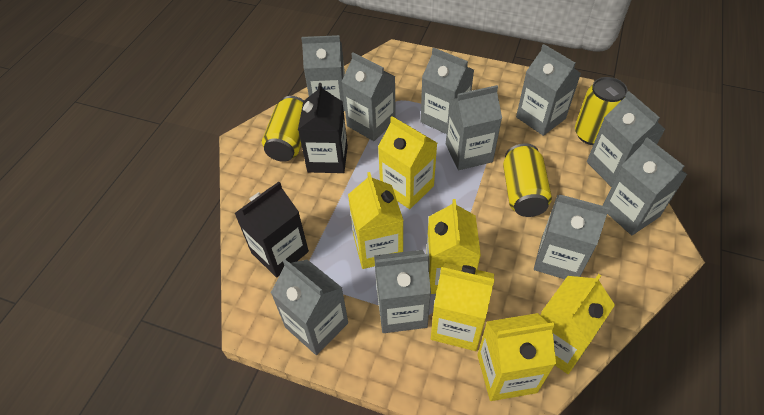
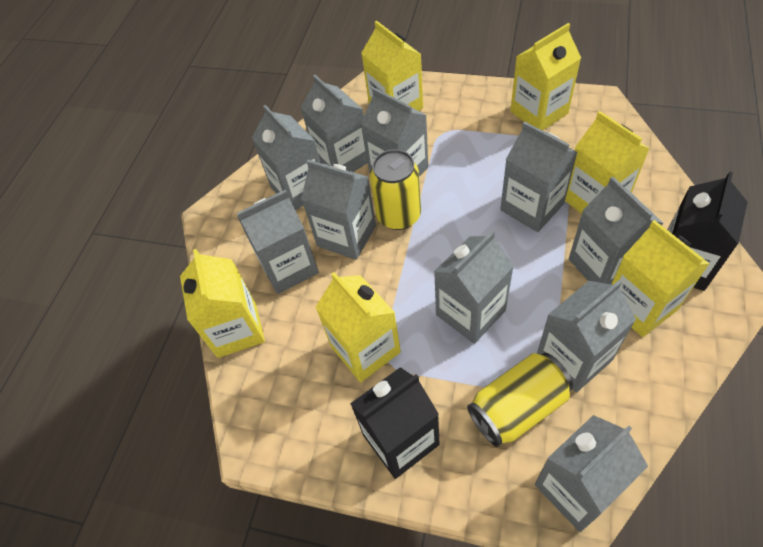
yellow can: 3 -> 2

